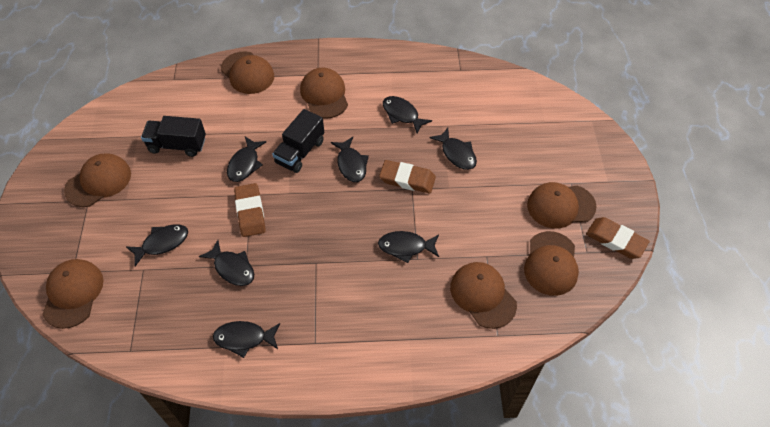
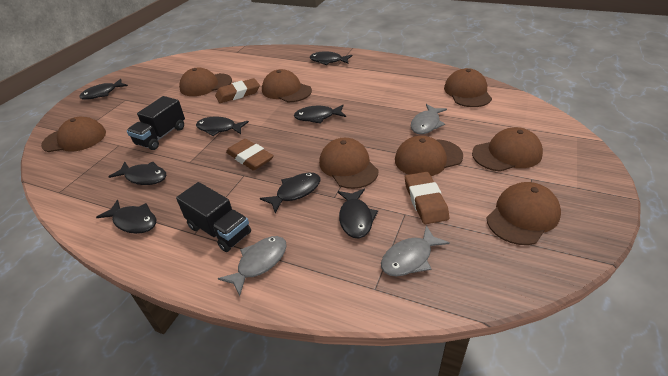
brown cap: 7 -> 8
grey fish: 0 -> 3

